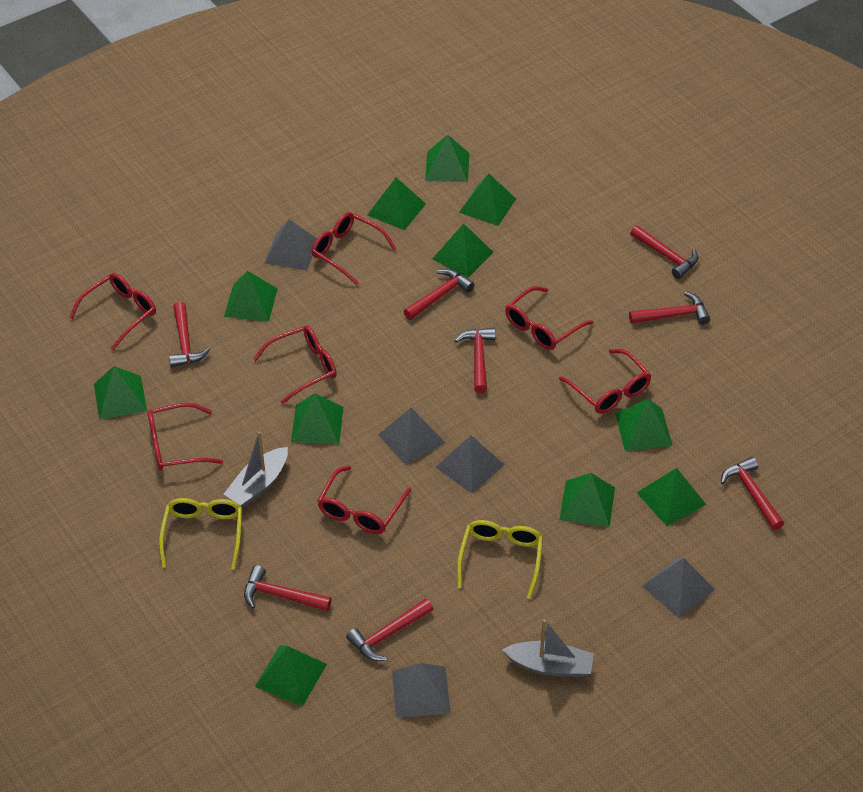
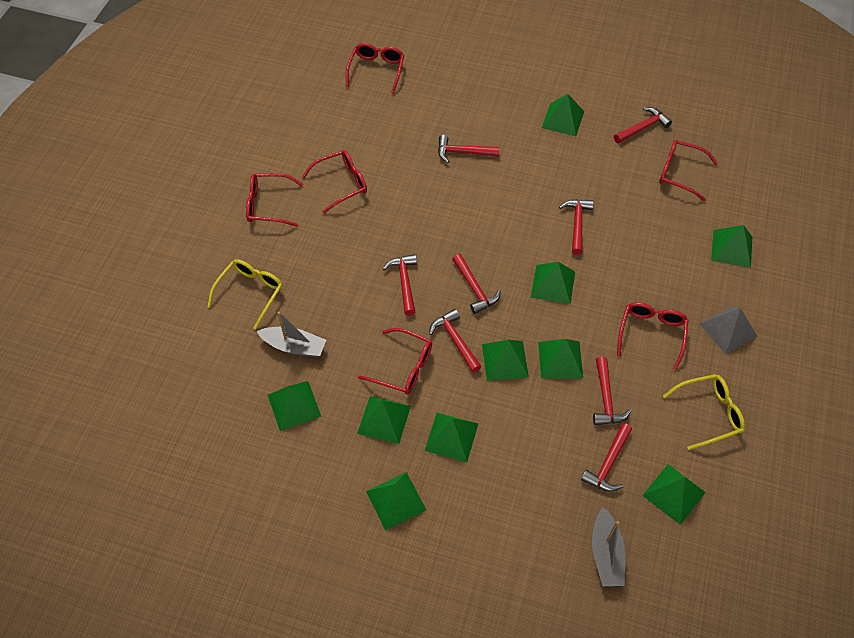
green pyramid: 11 -> 10
grey pyramid: 5 -> 1
red glasses: 7 -> 6

